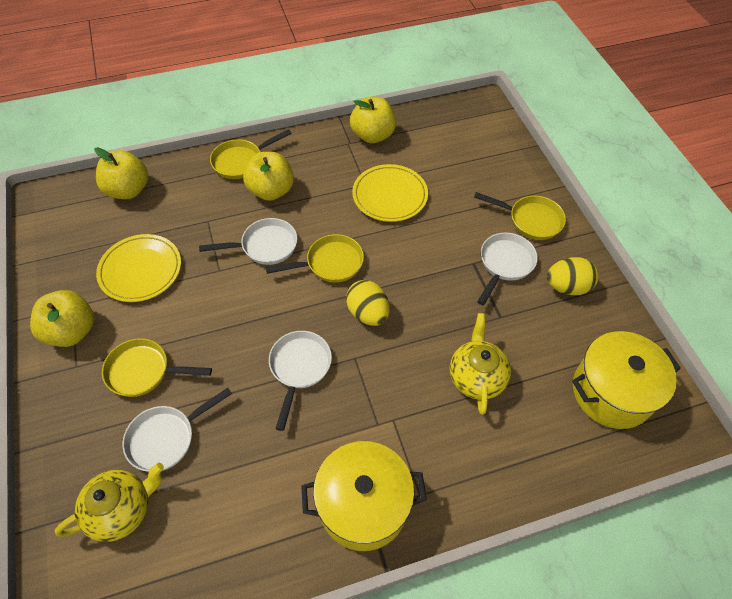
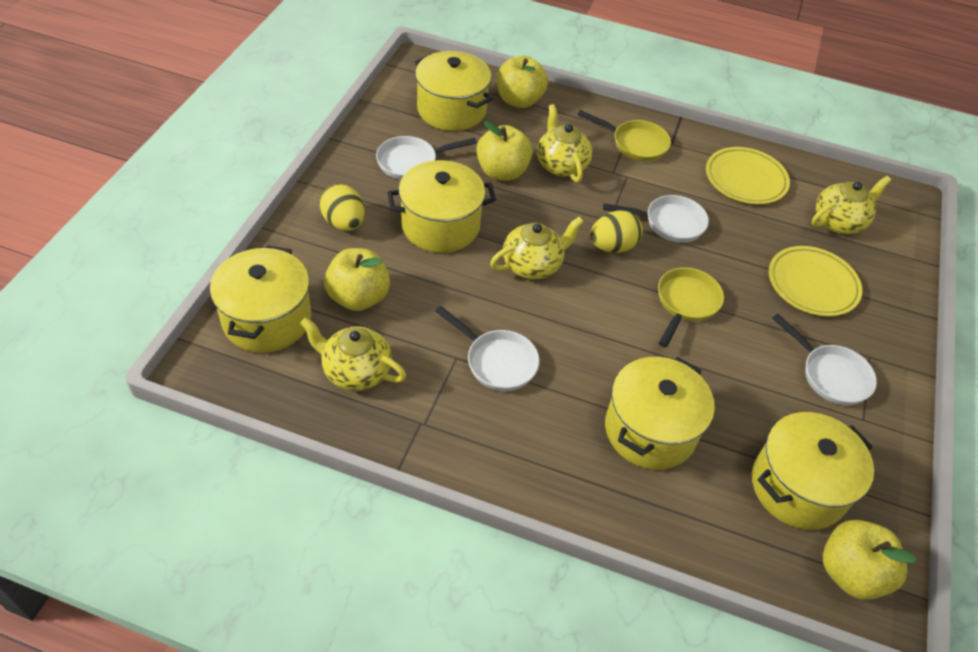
yellow pan: 4 -> 2
yellow pot: 2 -> 5
yellow teapot: 2 -> 4

